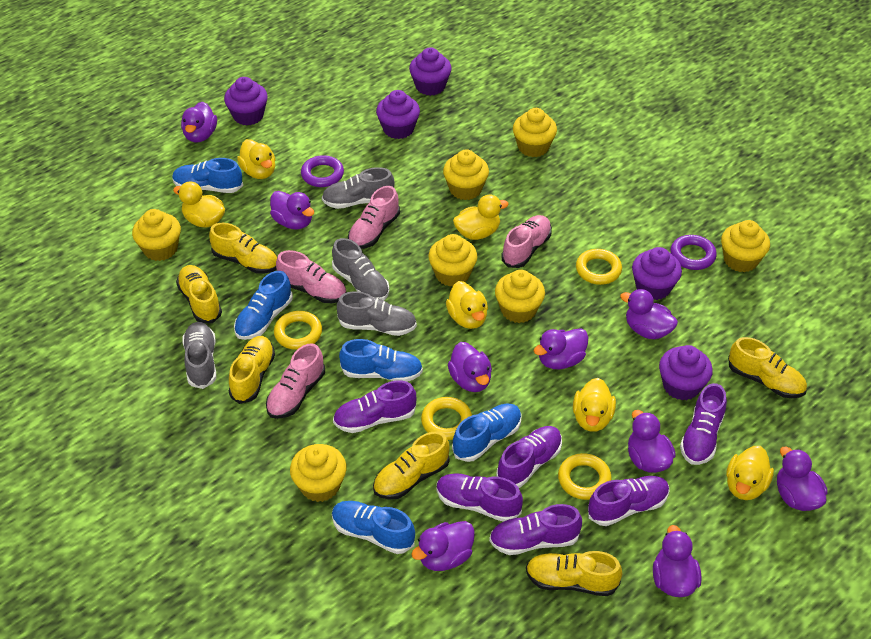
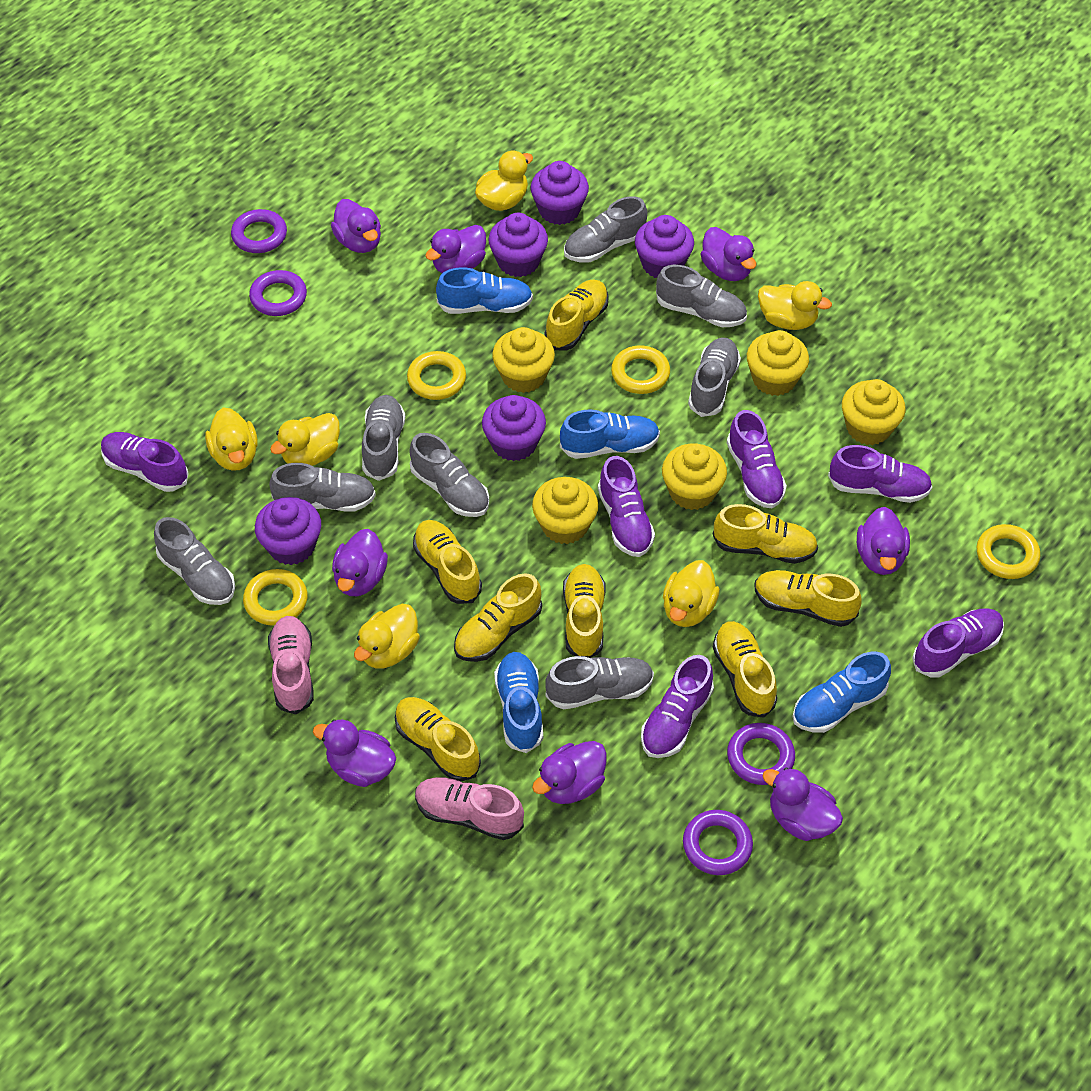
blue shoe: 5 -> 4
grey shoe: 4 -> 8
pink shoe: 4 -> 2
purple duck: 9 -> 8
purple ring: 2 -> 4
yellow cupcake: 7 -> 5
yellow shoe: 6 -> 8

